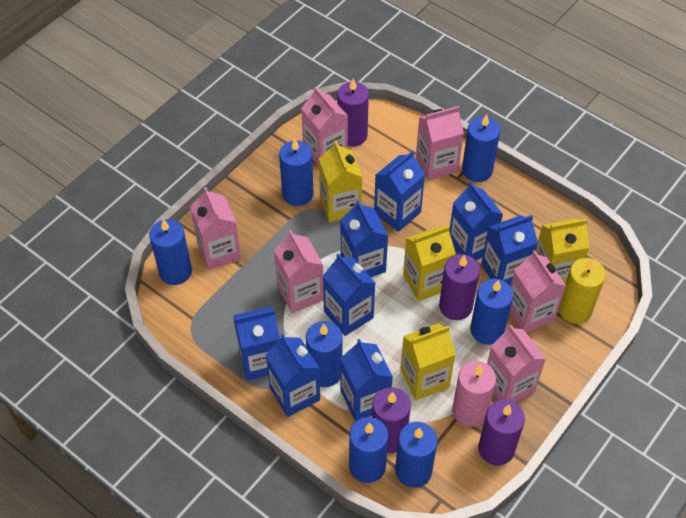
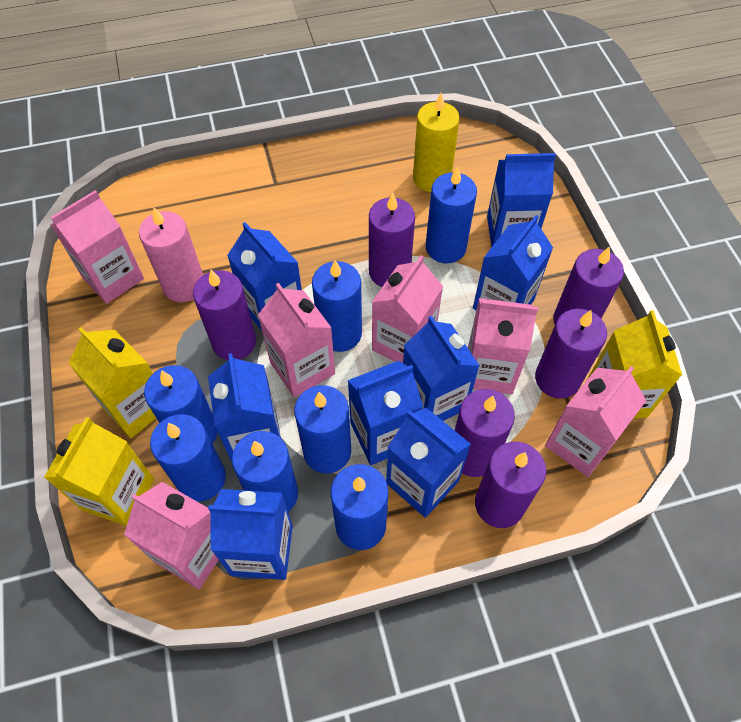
purple candle: 4 -> 6
yellow carton: 4 -> 3

